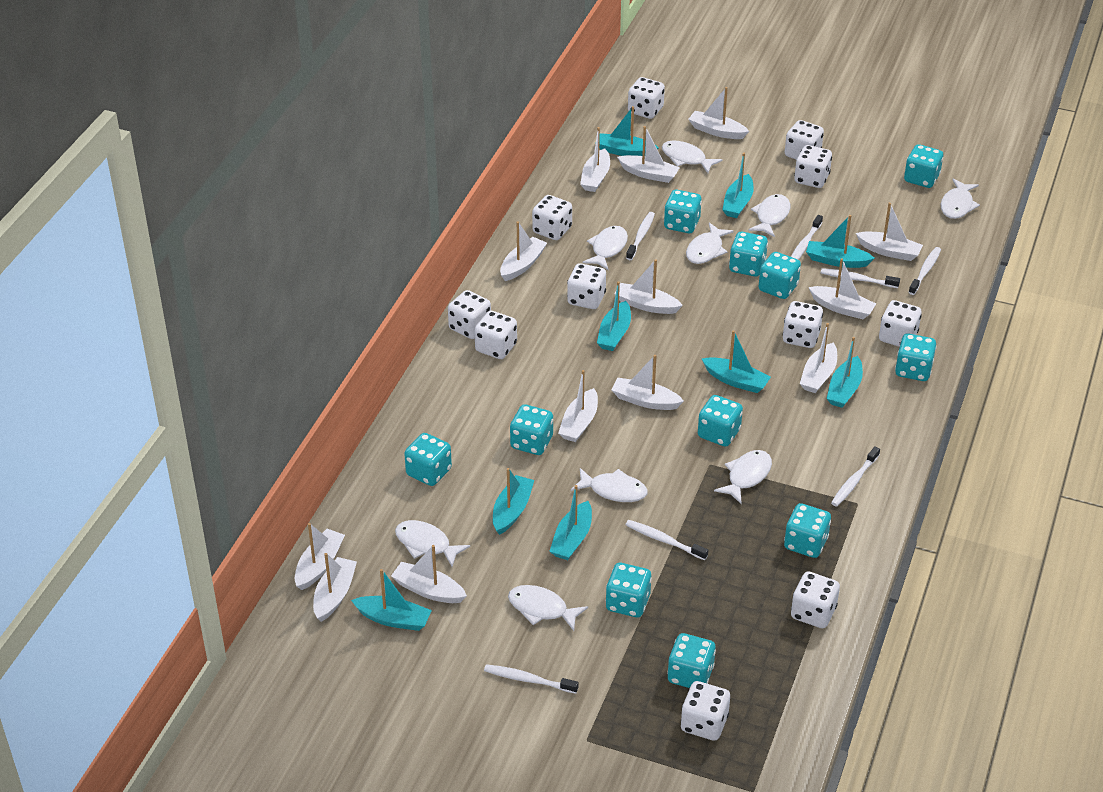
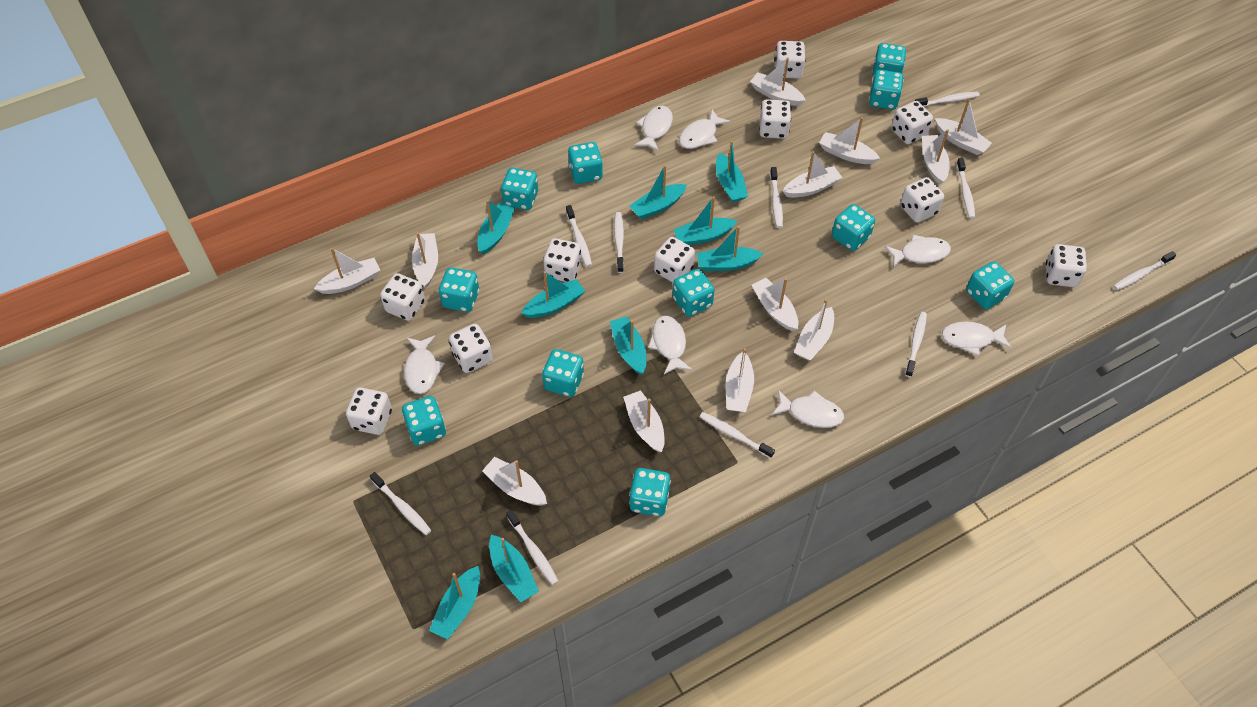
white boat: 13 -> 12
white dice: 11 -> 10
white fish: 9 -> 7
white toothbrush: 7 -> 10

